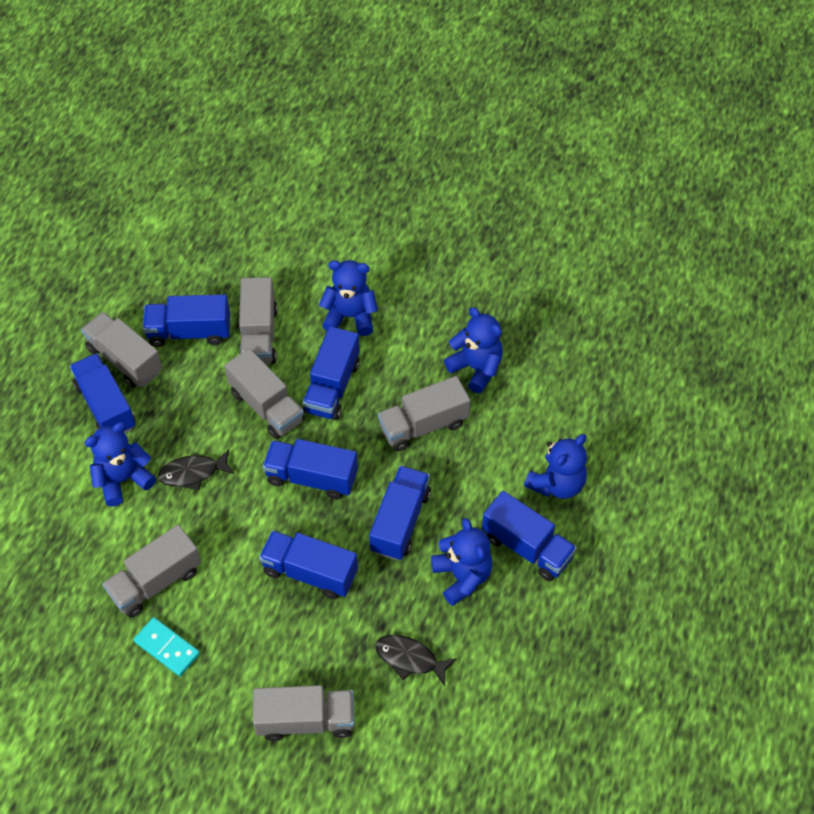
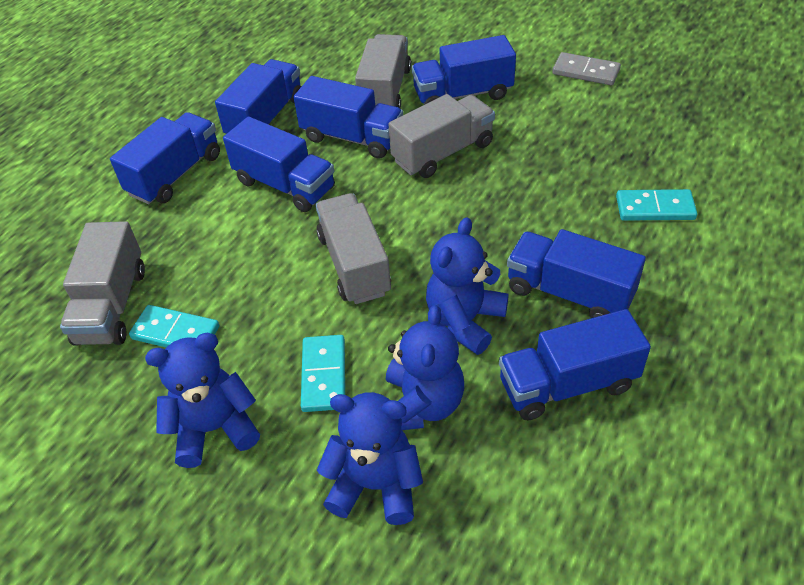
black fish: 2 -> 0
blue teddy bear: 5 -> 4
grey domino: 0 -> 1
grey truck: 6 -> 4
turquoise domino: 1 -> 3

